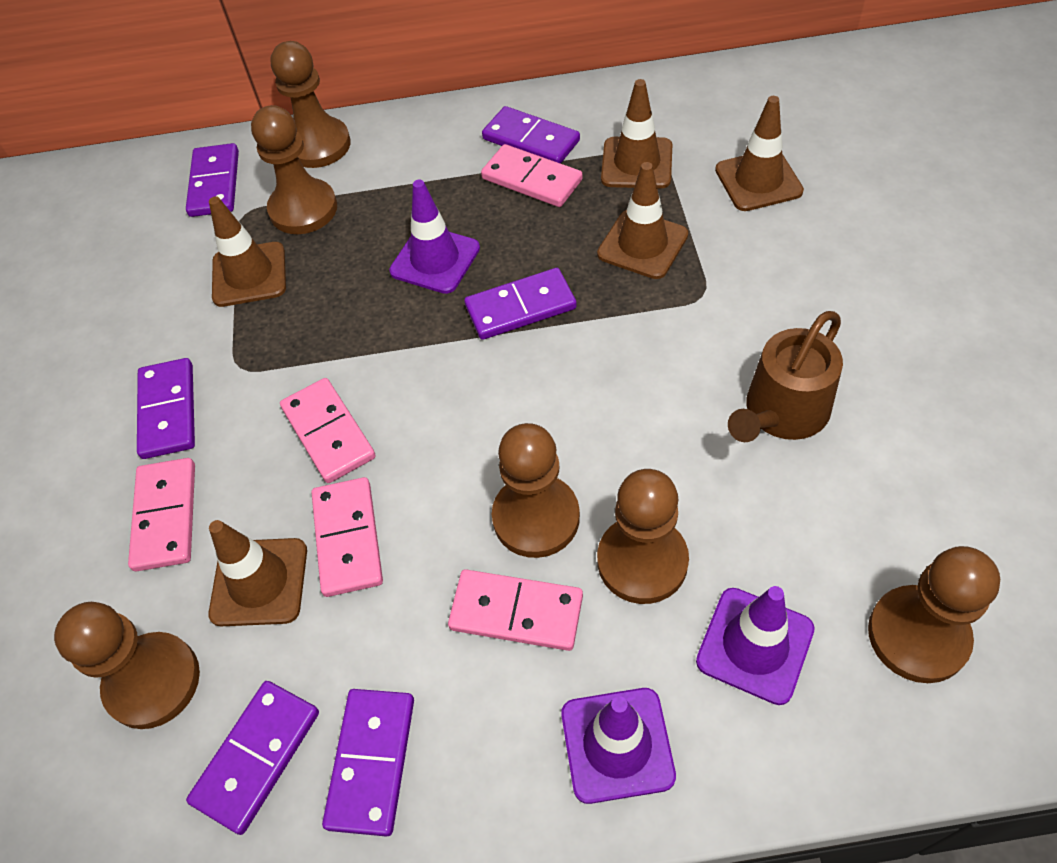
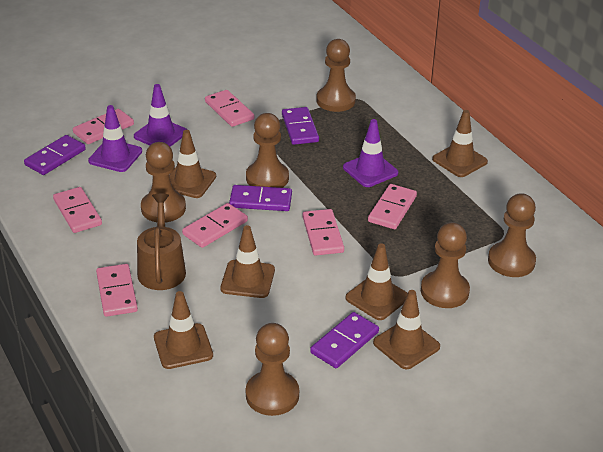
brown traffic cone: 5 -> 6
pink domino: 5 -> 7
purple domino: 6 -> 4

